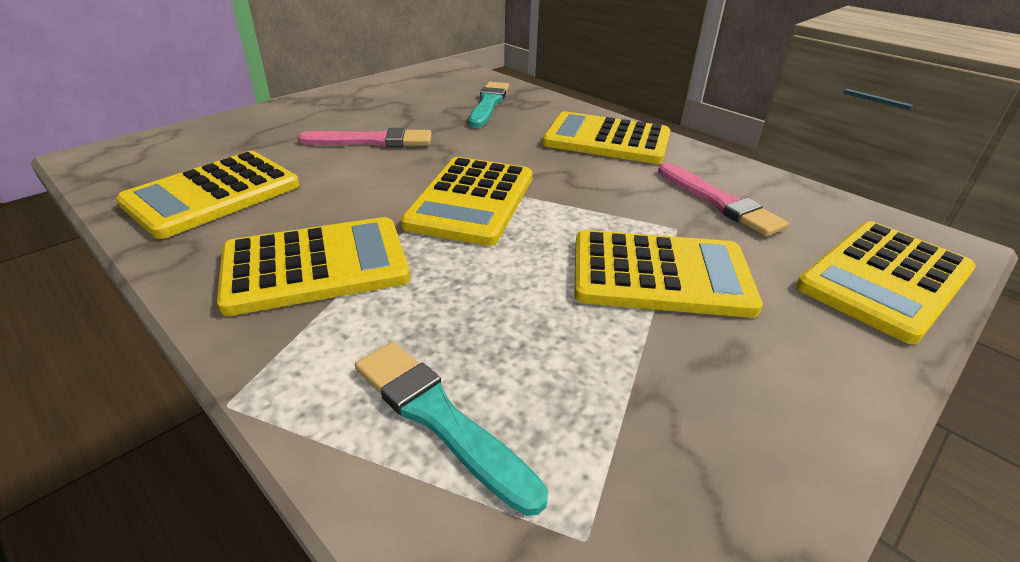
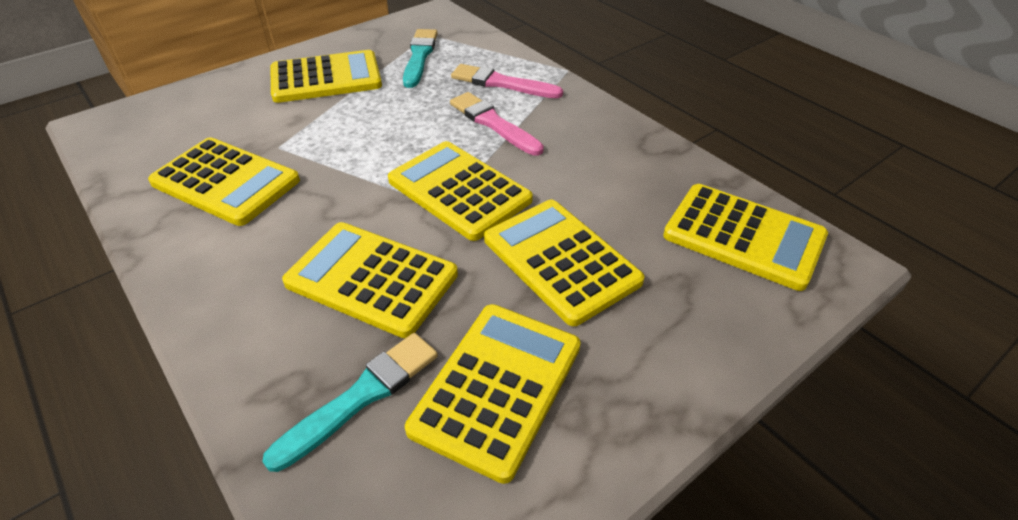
yellow calculator: 6 -> 7

